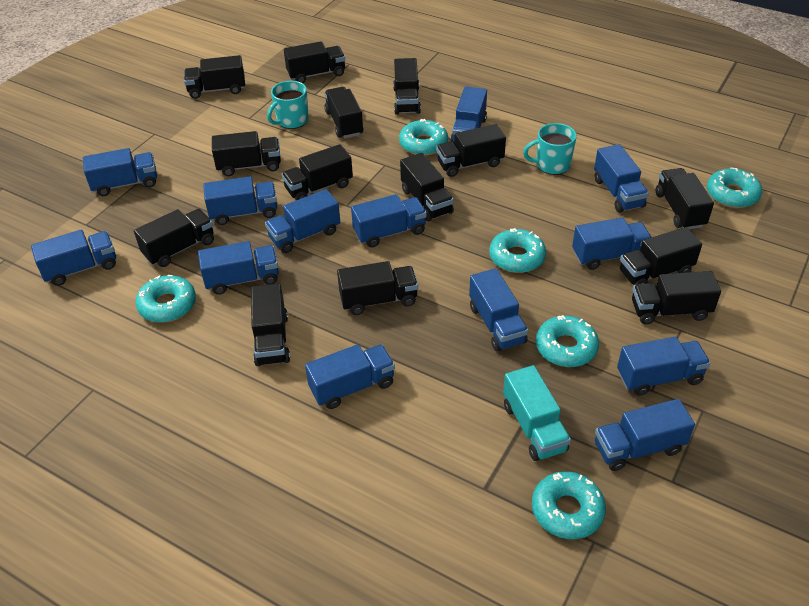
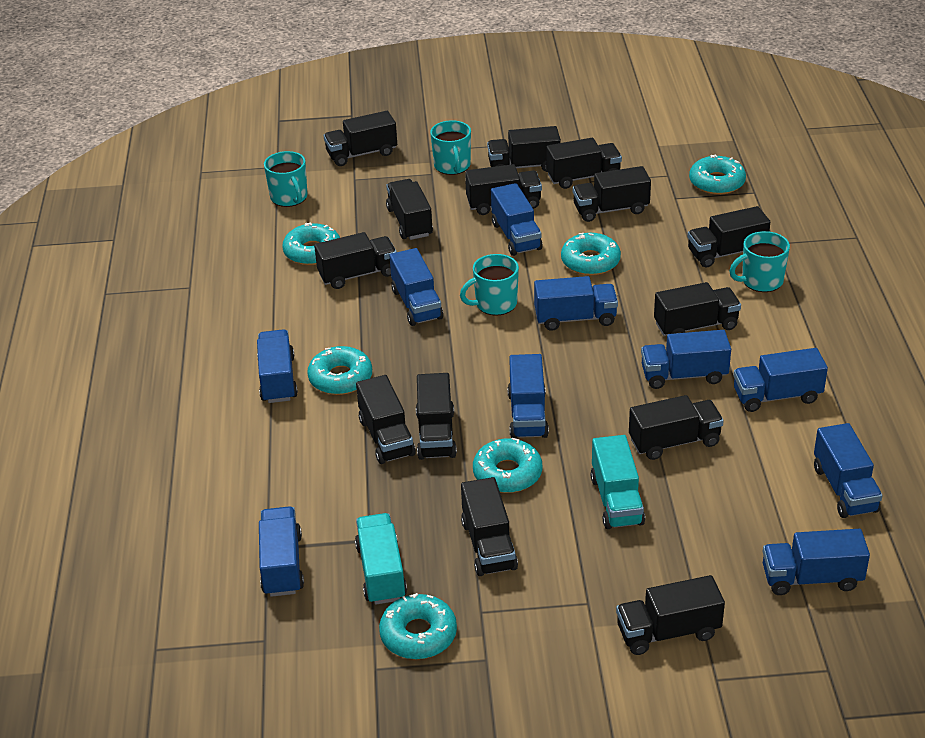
blue truck: 13 -> 10
turquoise mug: 2 -> 4
turquoise truck: 1 -> 2

